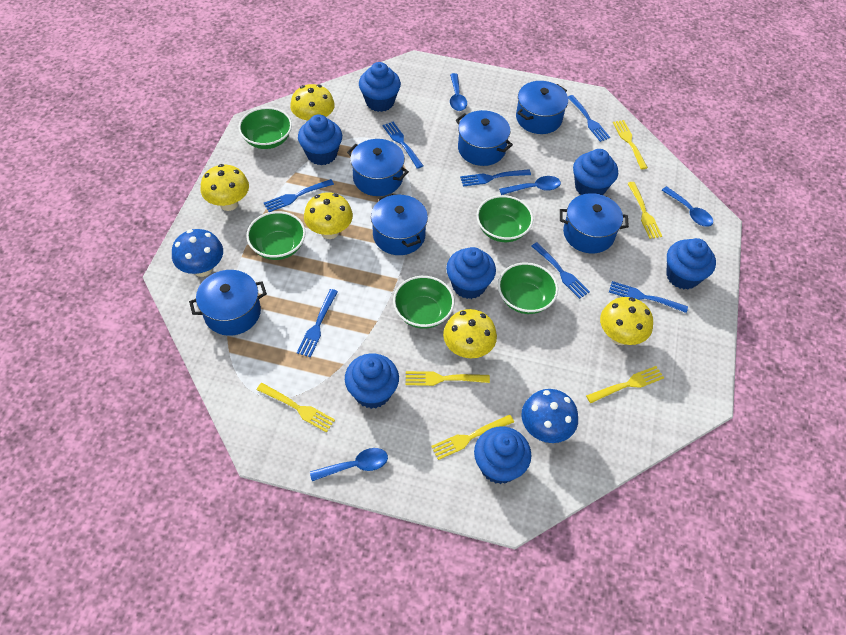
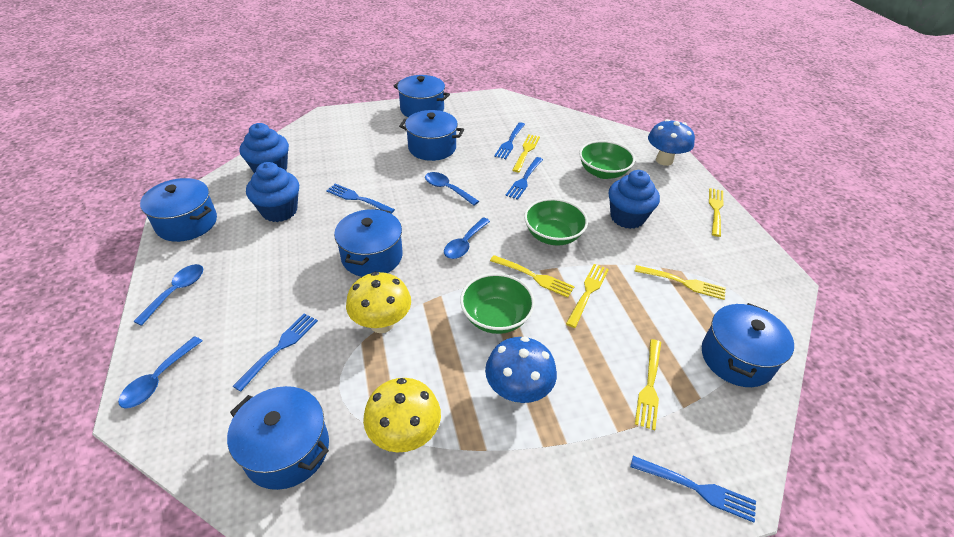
blue cupcake: 7 -> 3
blue fork: 7 -> 5
green bowl: 5 -> 3
yellow mushroom: 5 -> 2

